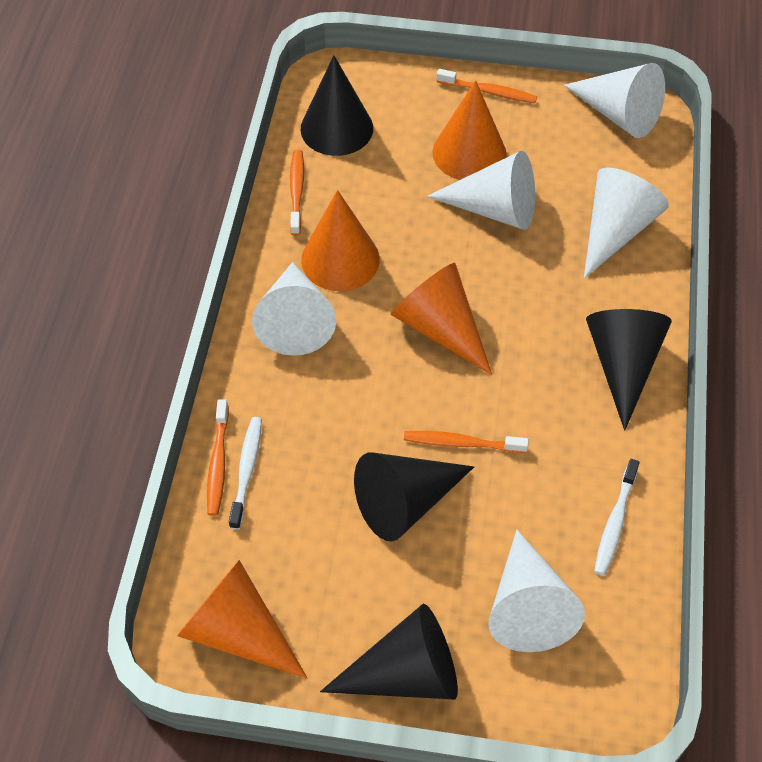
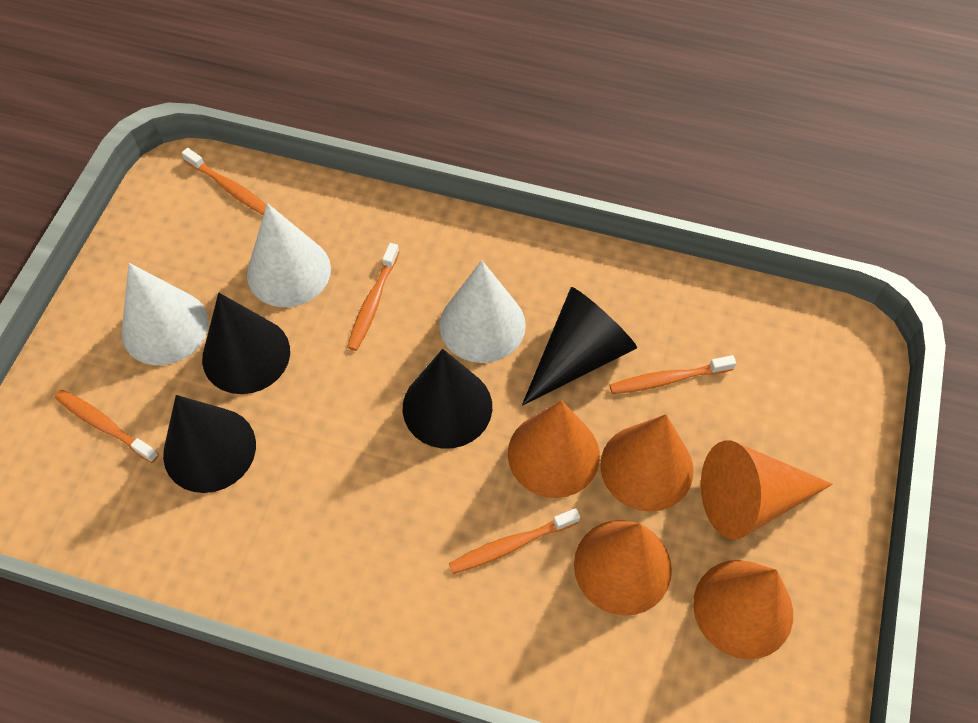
orange cone: 4 -> 5
orange toothbrush: 4 -> 5
white cone: 5 -> 3
white toothbrush: 2 -> 0

